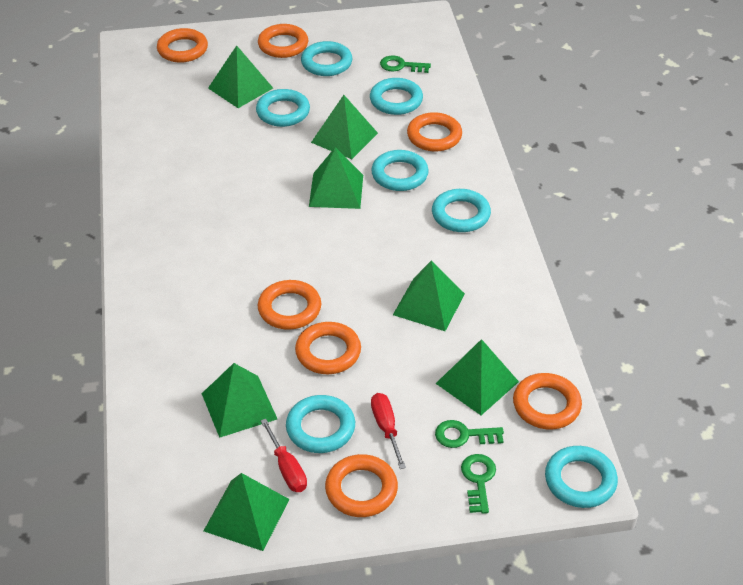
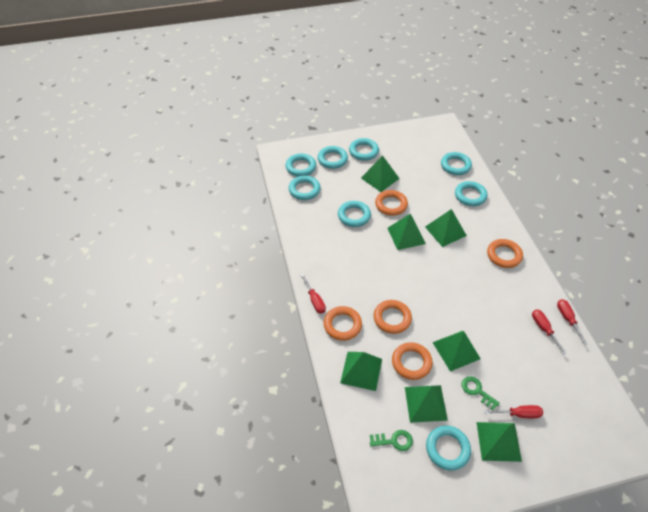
green key: 3 -> 2
orange ring: 7 -> 5
red screwdriver: 2 -> 4
turquoise ring: 7 -> 8

